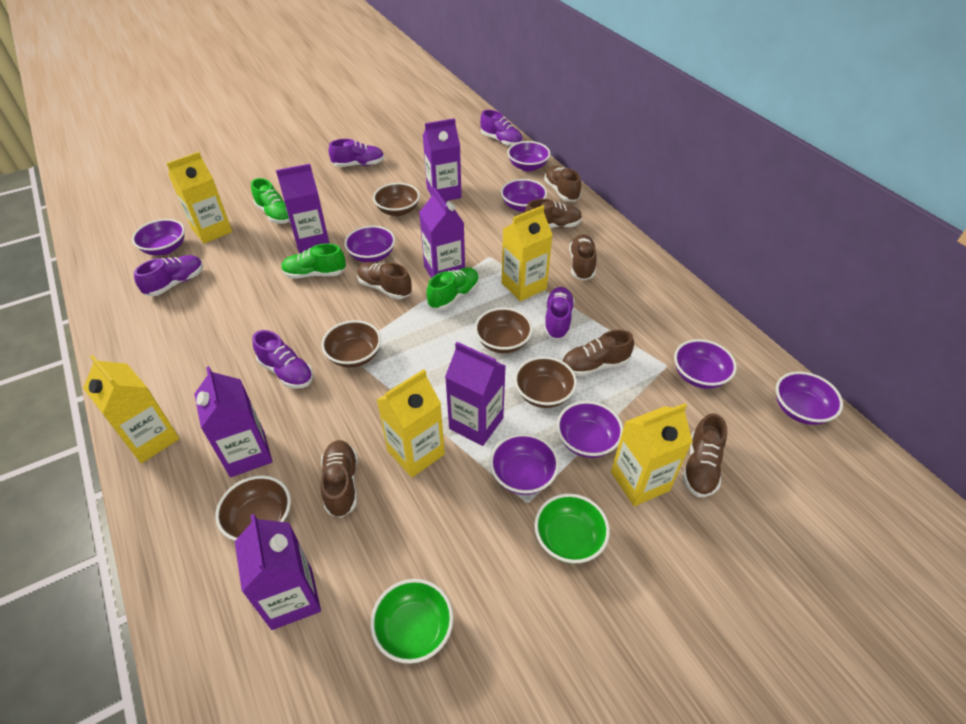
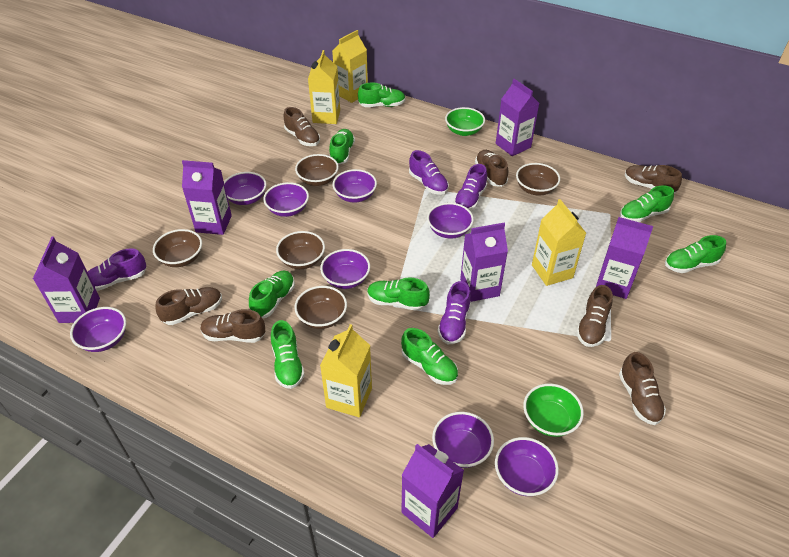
green shoe: 3 -> 8
purple shoe: 5 -> 4
yellow carton: 5 -> 4

